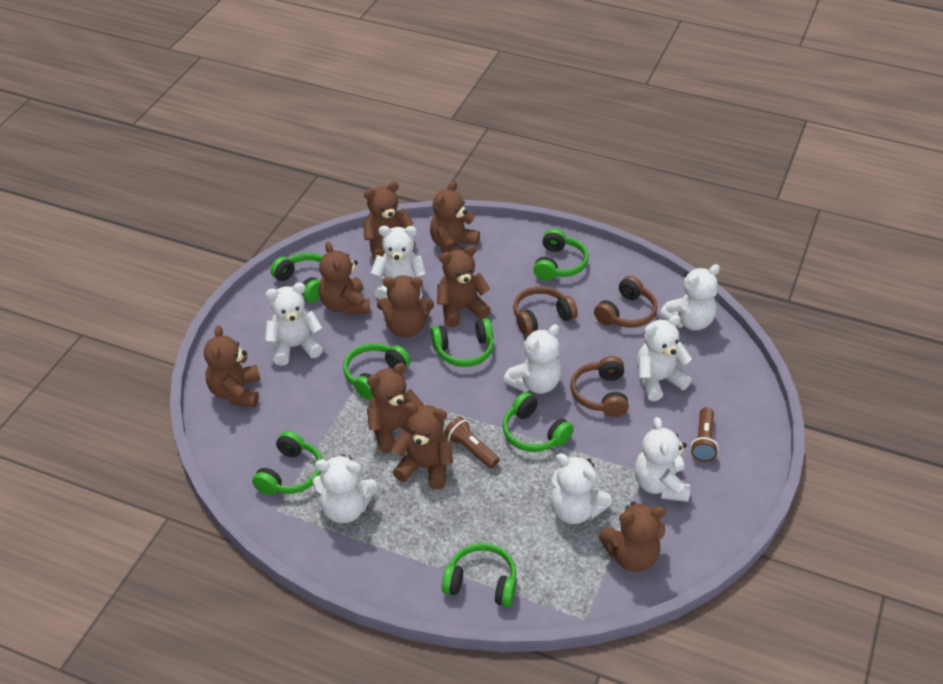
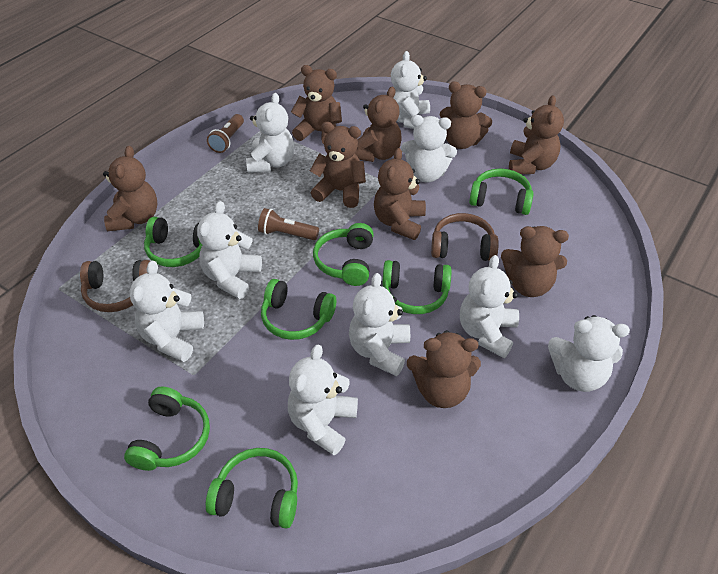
brown headphones: 3 -> 2
white teddy bear: 8 -> 9

